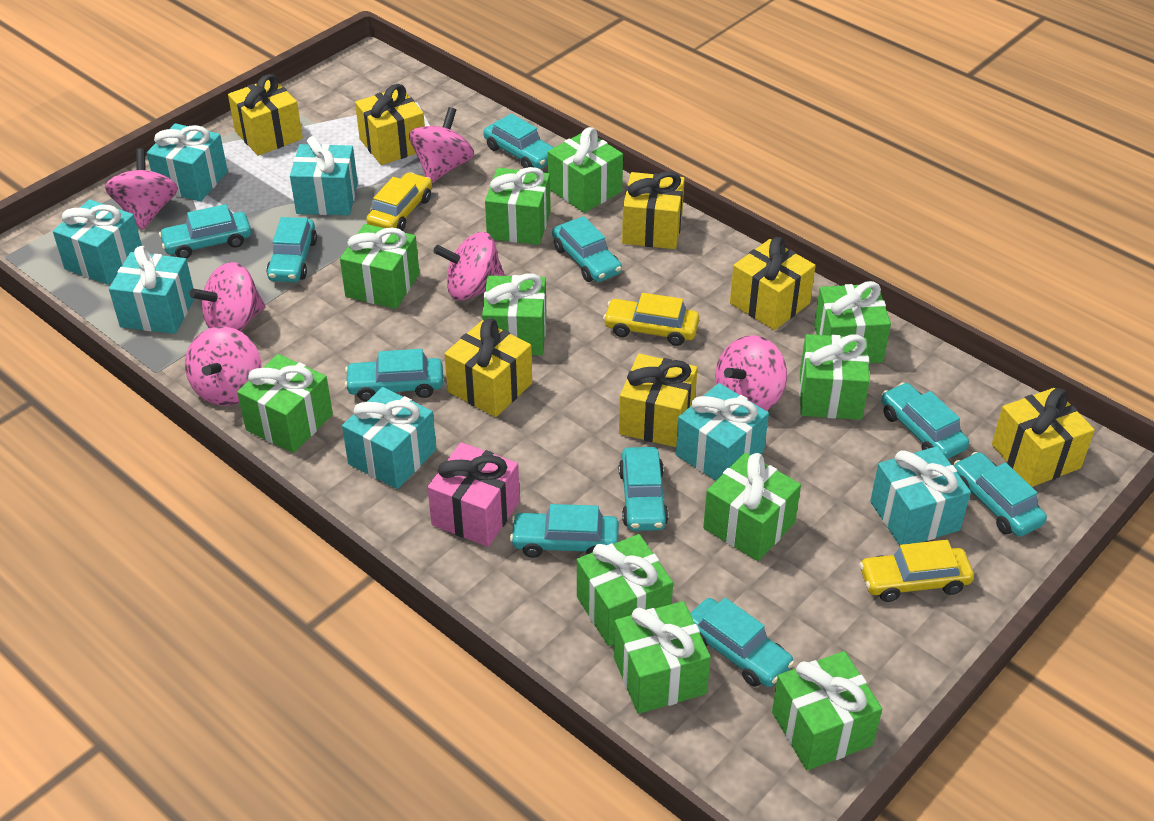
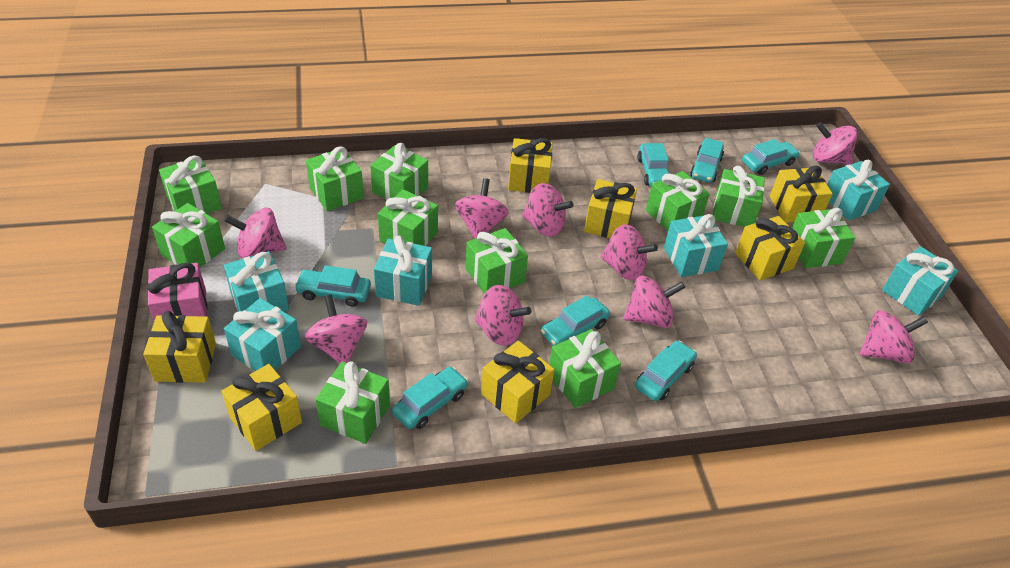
pink spinning top: 6 -> 9
turquoise car: 10 -> 7
turquoise gift: 7 -> 6
yellow car: 3 -> 0

